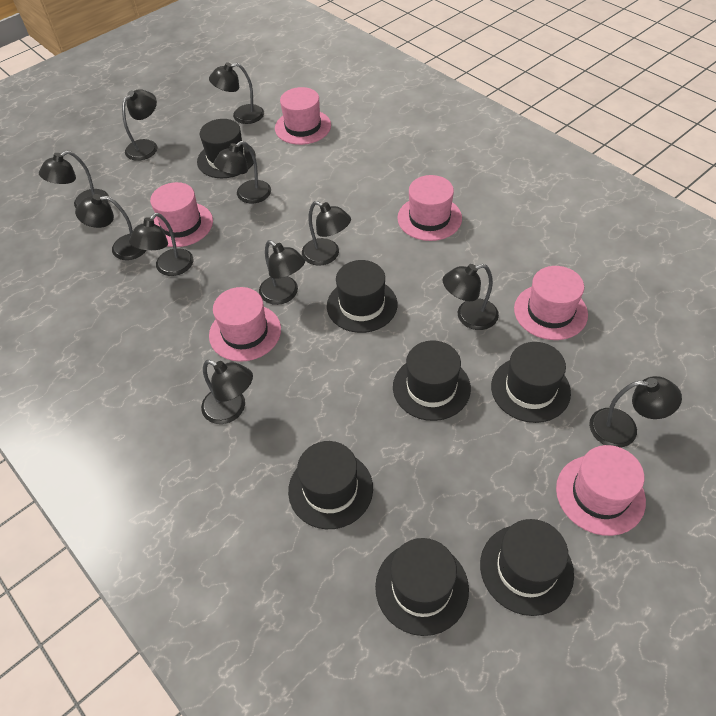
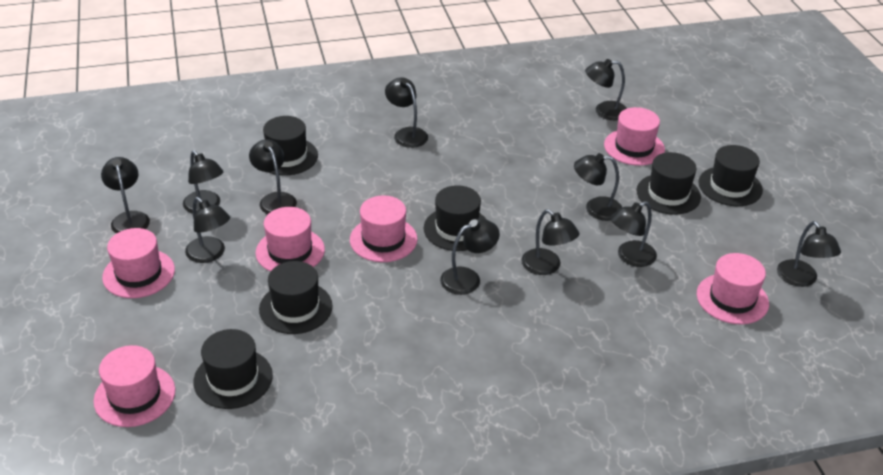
black hat: 7 -> 6

